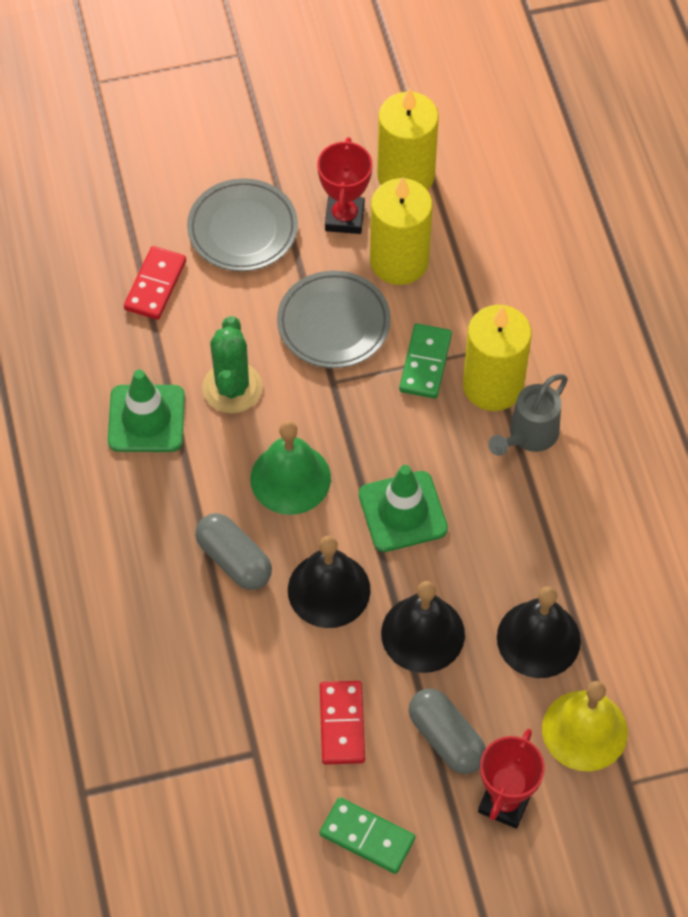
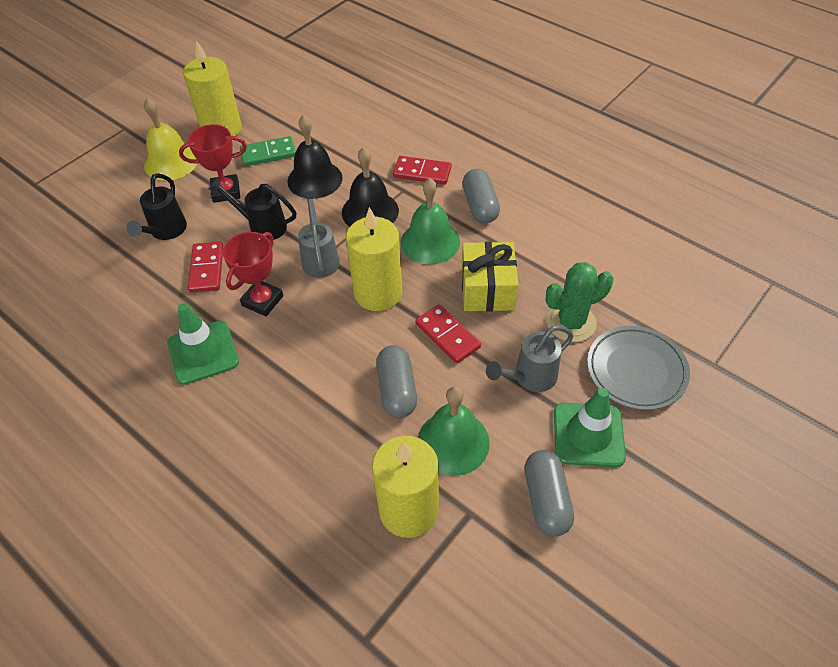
black bell: 3 -> 2
black watering can: 0 -> 2
green bell: 1 -> 2
green domino: 2 -> 1
grey capsule: 2 -> 3
grey plate: 2 -> 1
grey watering can: 1 -> 2
red domino: 2 -> 3
yellow gift: 0 -> 1

